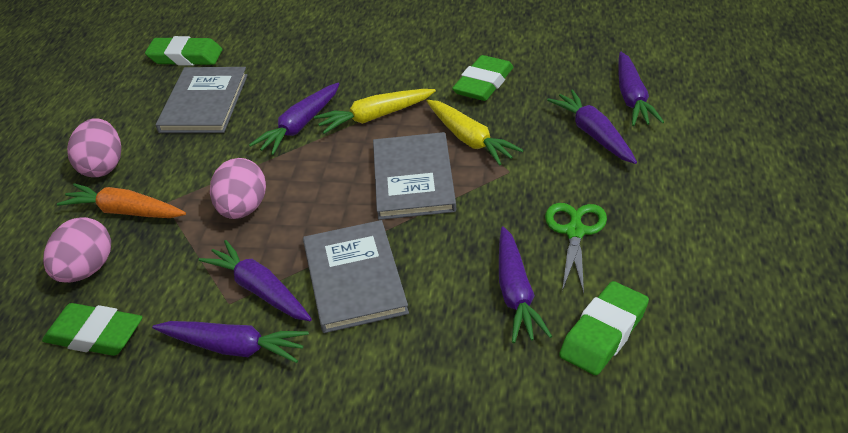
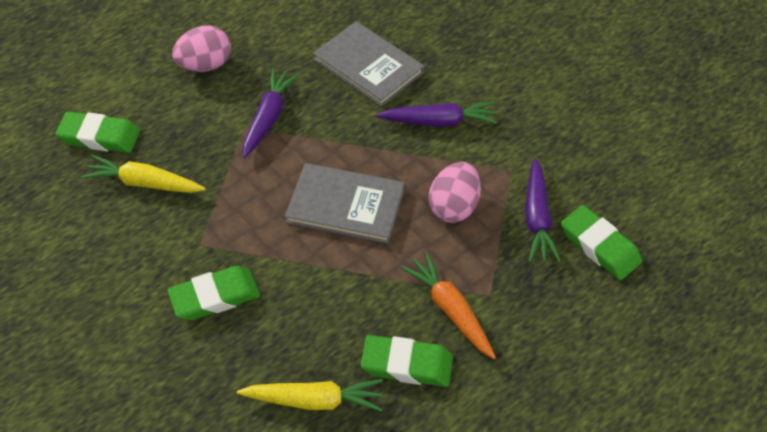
green scissors: 1 -> 0
grey book: 3 -> 2
pink egg: 3 -> 2
purple carrot: 6 -> 3

